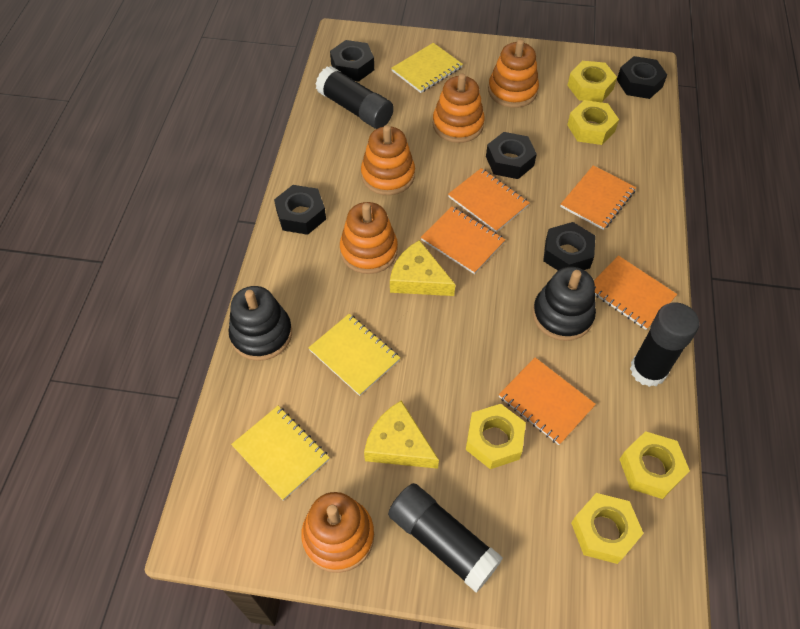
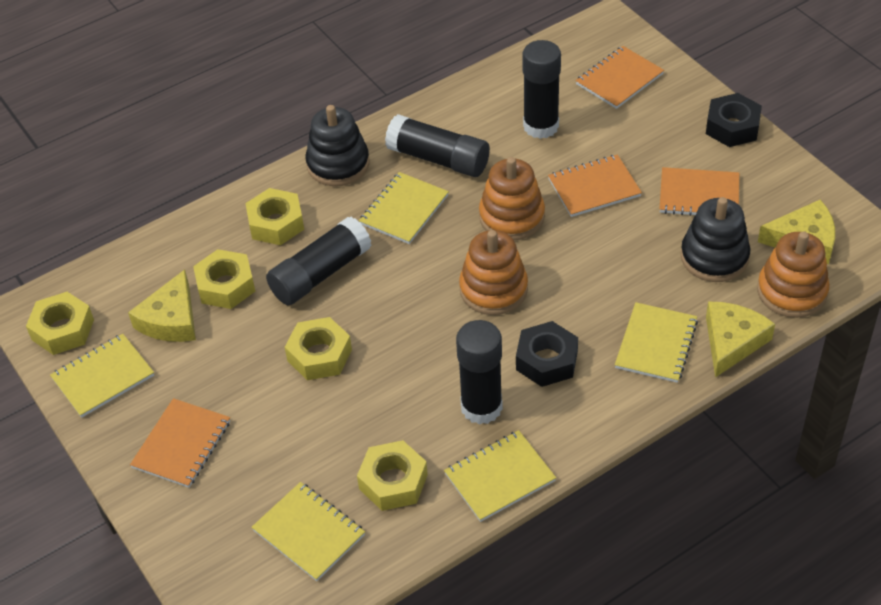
black glue stick: 3 -> 4
black nut: 5 -> 2
orange notebook: 5 -> 4
orange stacking toy: 5 -> 3
yellow cheese: 2 -> 3
yellow notebook: 3 -> 5

